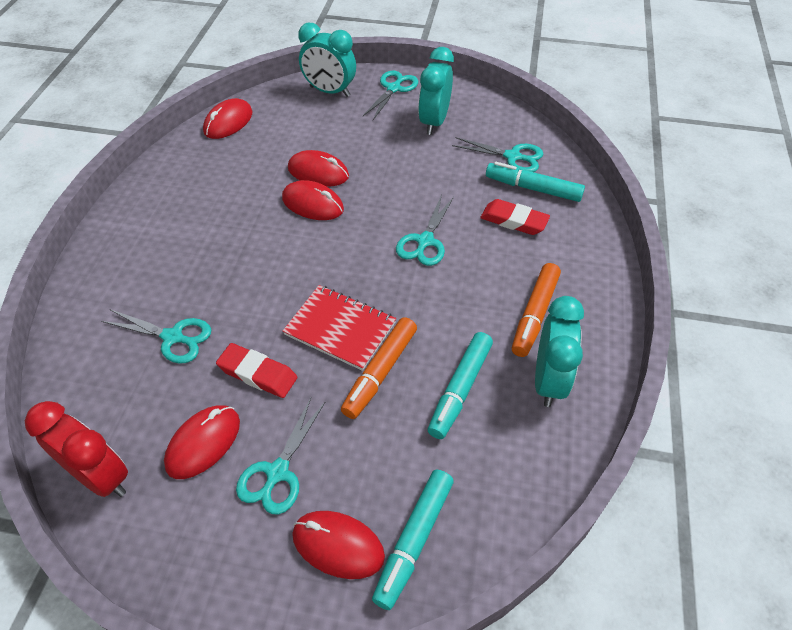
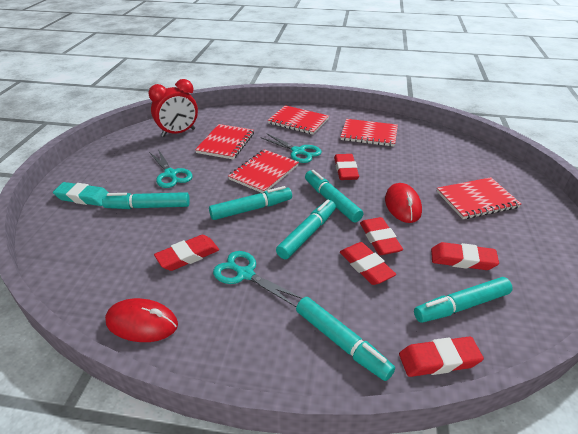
orange marker: 2 -> 0
red eraser: 2 -> 6
red mouse: 5 -> 2
red notebook: 1 -> 5
turquoise clock: 3 -> 0
turquoise eraser: 0 -> 1
turquoise marker: 3 -> 6
turquoise scissors: 5 -> 3

